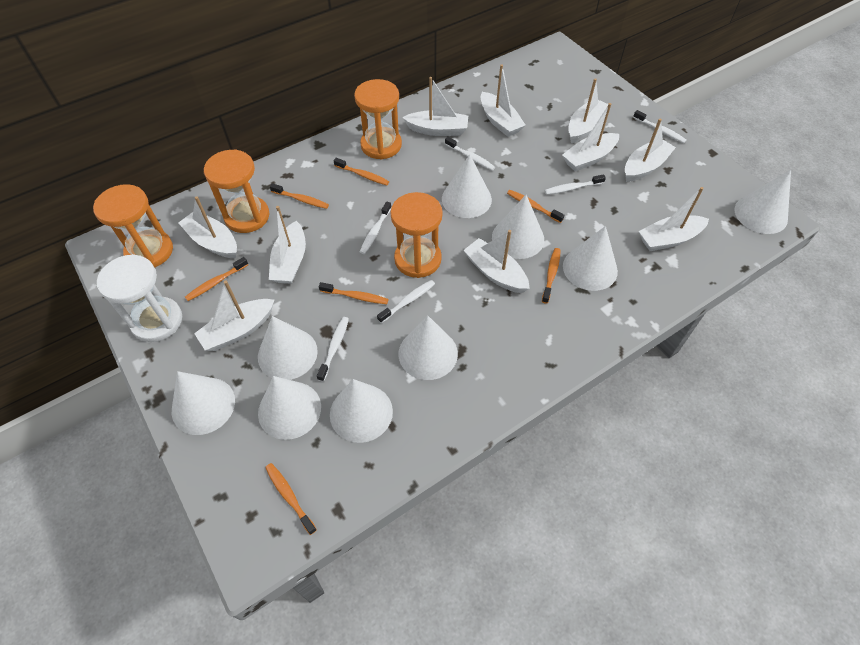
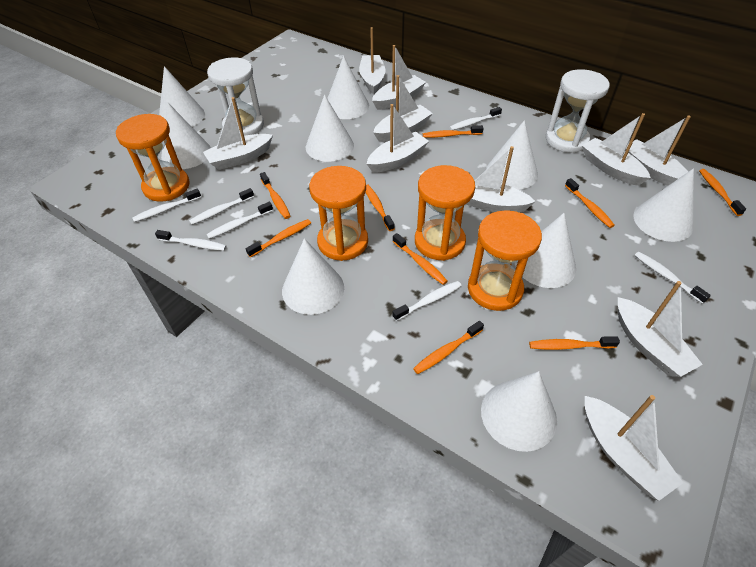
orange toothbrush: 7 -> 9
white hourglass: 1 -> 2
white toothbrush: 6 -> 7

